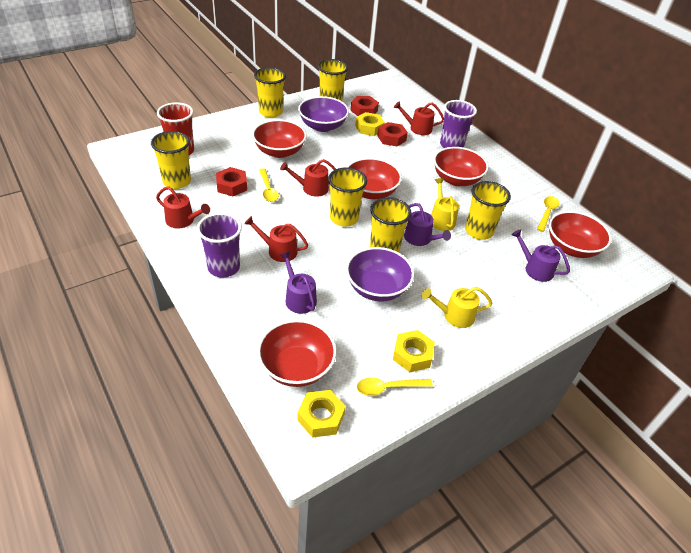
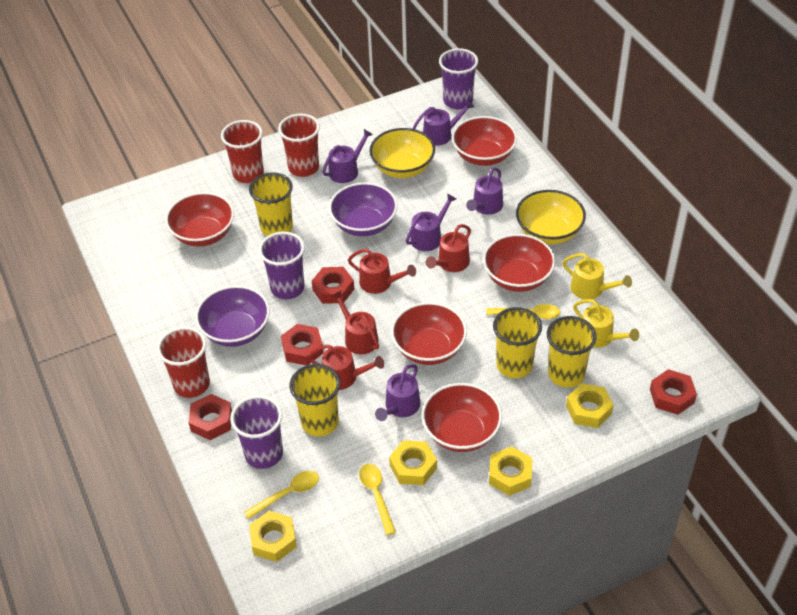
purple cup: 2 -> 3
purple watering can: 3 -> 5
red cup: 1 -> 3
red nut: 3 -> 4
yellow bowl: 0 -> 2
yellow cup: 6 -> 4
yellow nut: 3 -> 4

